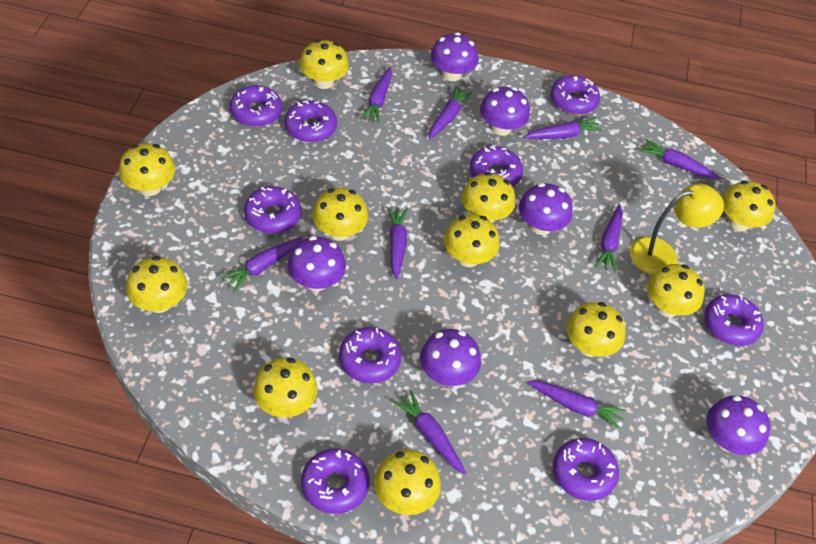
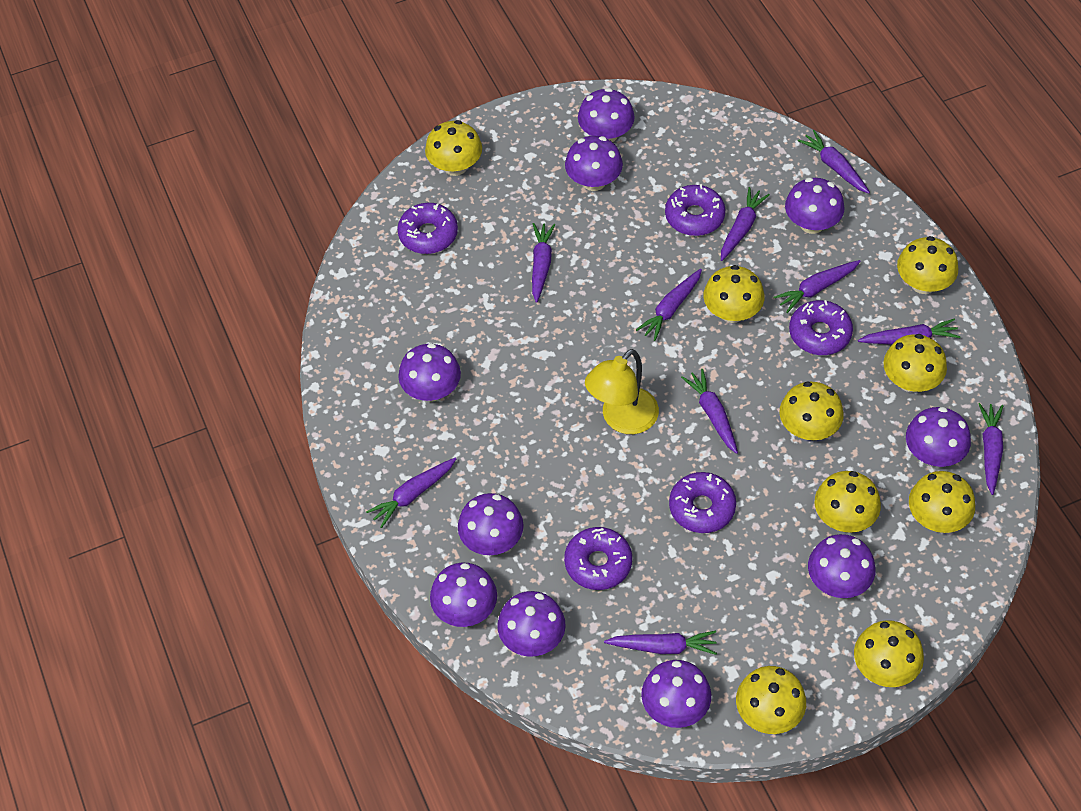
purple carrot: 9 -> 10
purple donut: 9 -> 5
purple mushroom: 6 -> 10
yellow mushroom: 11 -> 9

